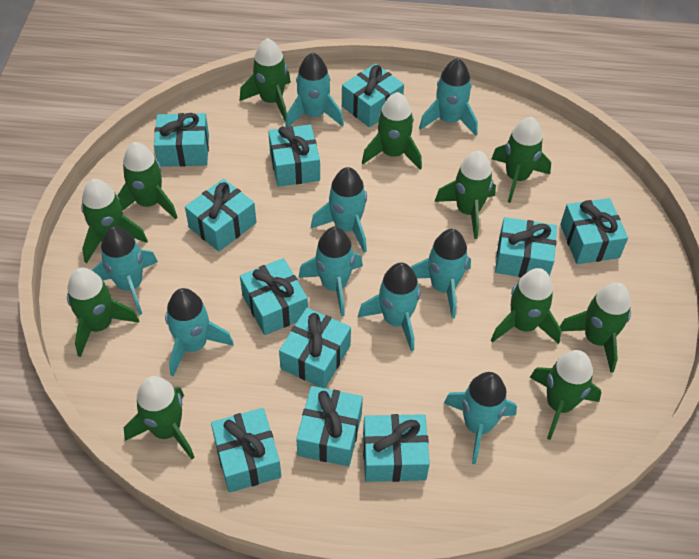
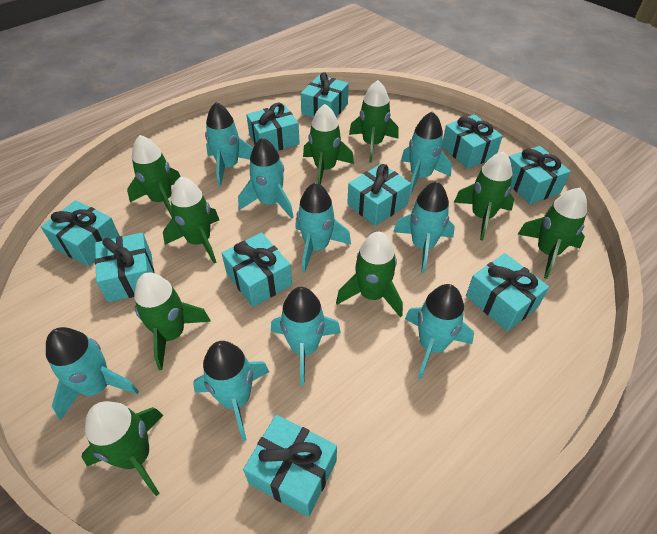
green rocket: 11 -> 9
turquoise gift: 11 -> 10

